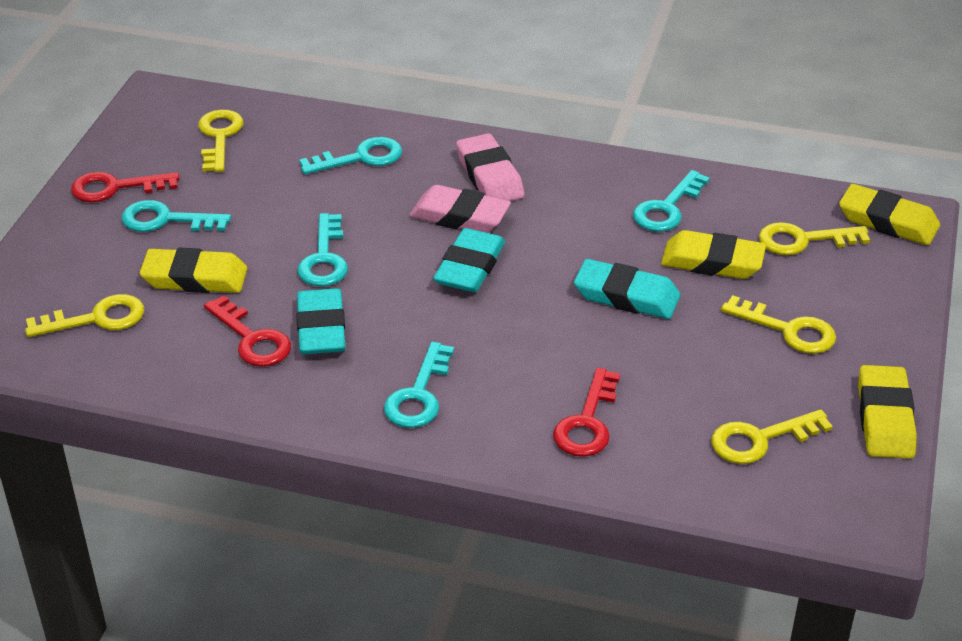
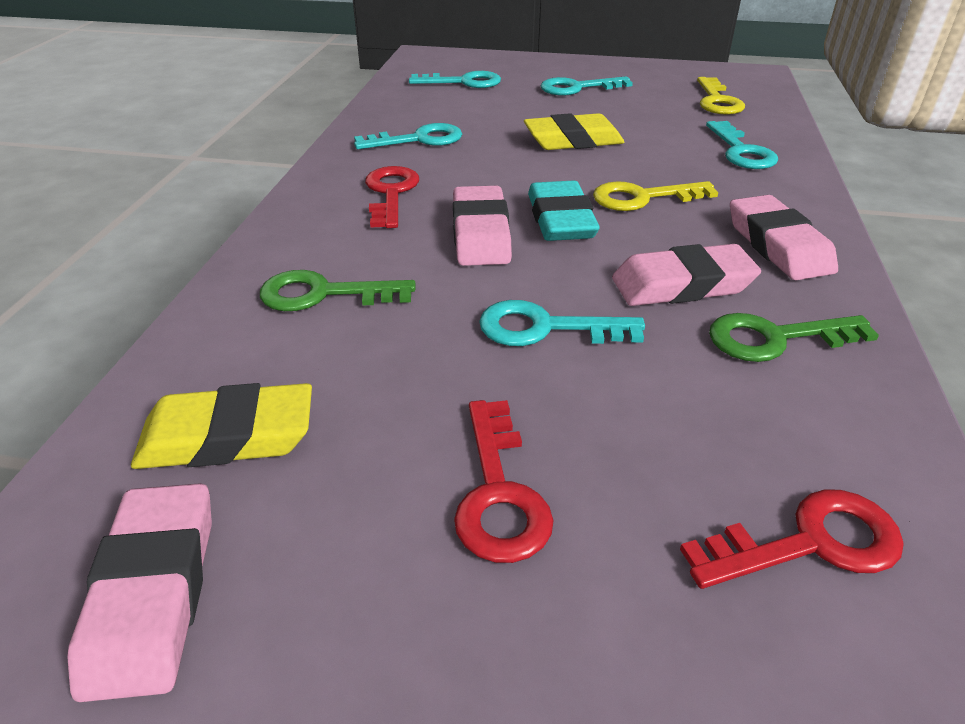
green key: 0 -> 2
pink eraser: 2 -> 4
turquoise eraser: 3 -> 1
yellow eraser: 4 -> 2
yellow key: 5 -> 2

